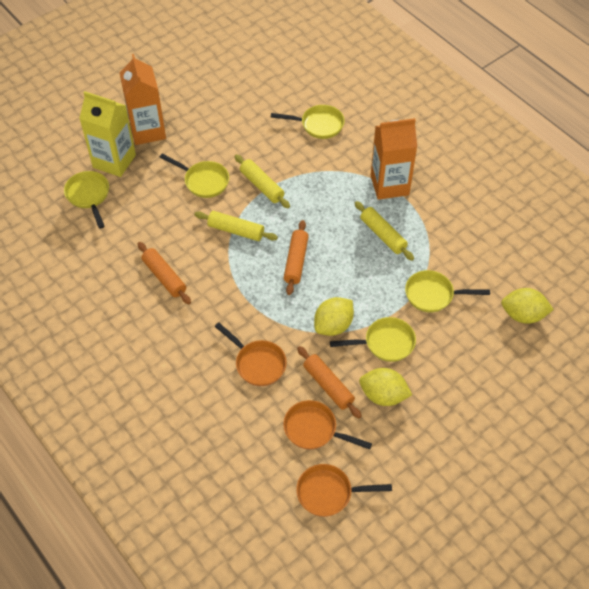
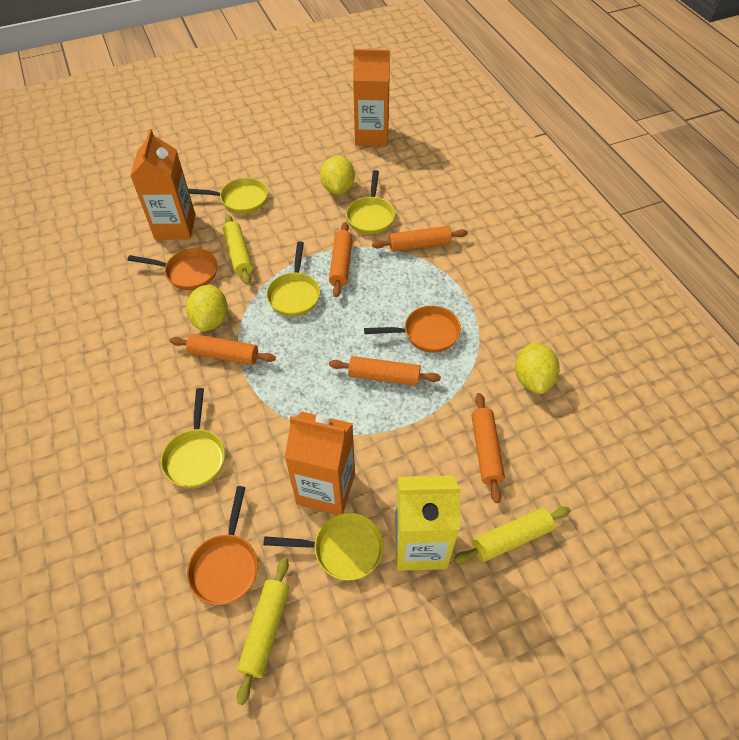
orange carton: 2 -> 3
orange rolling pin: 3 -> 5

